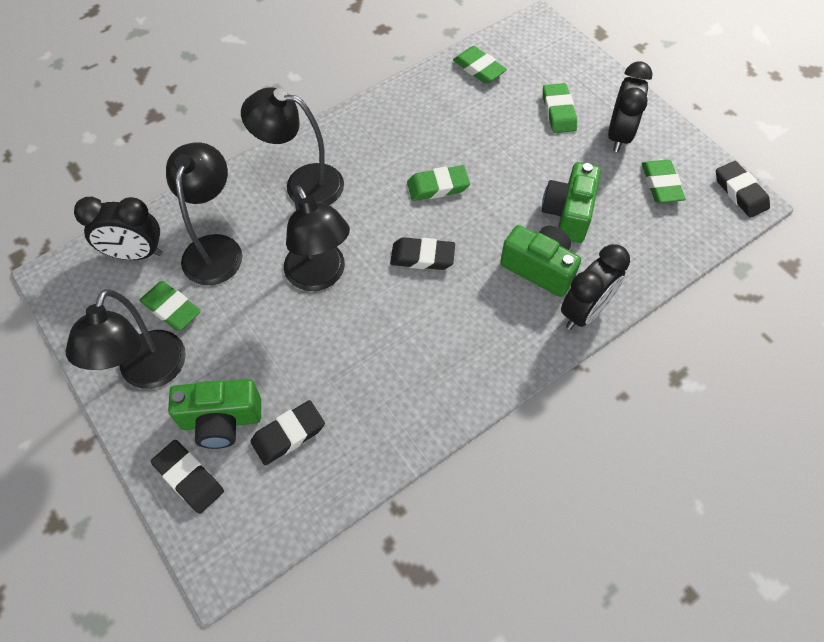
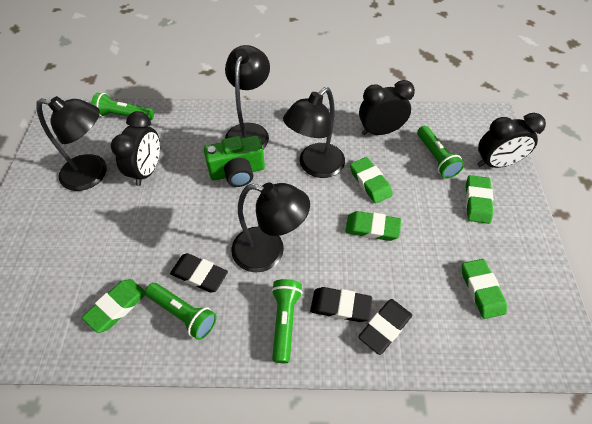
black eraser: 4 -> 3
green camera: 3 -> 1
green flashlight: 0 -> 4

